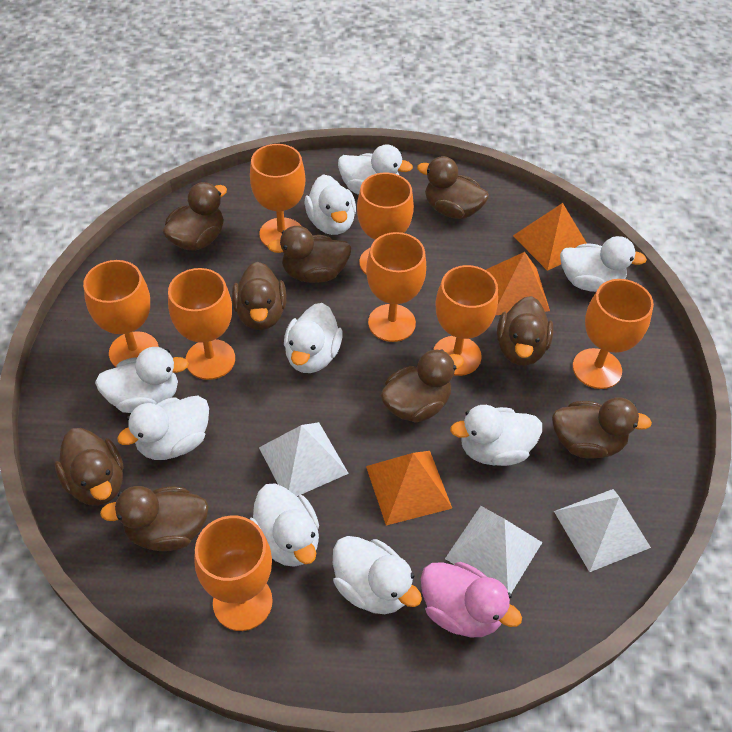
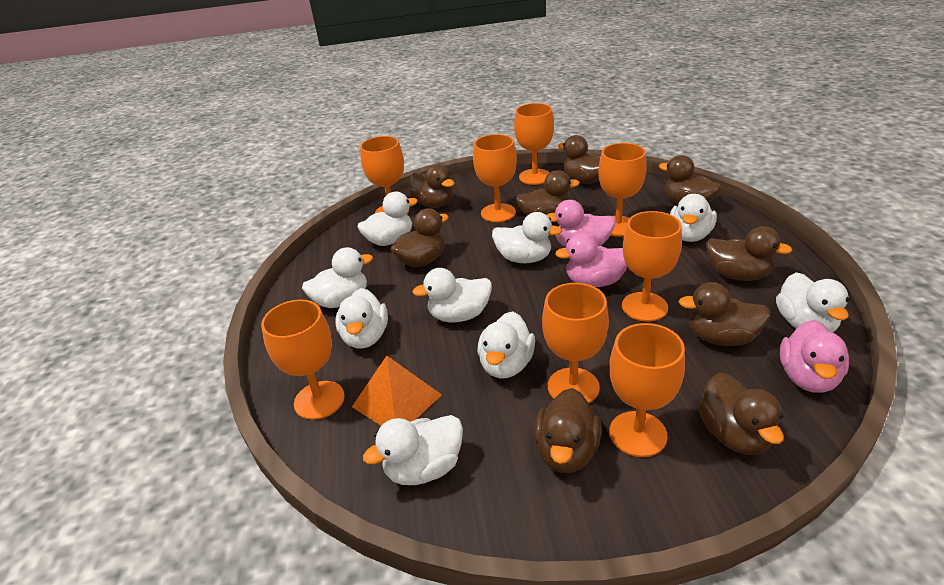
orange pyramid: 3 -> 1
pink duck: 1 -> 3
white pyramid: 3 -> 0

